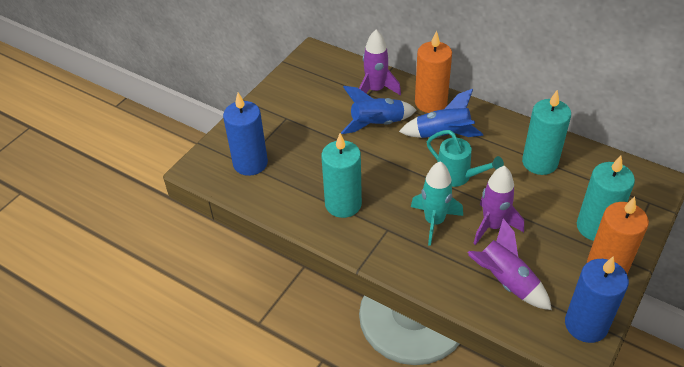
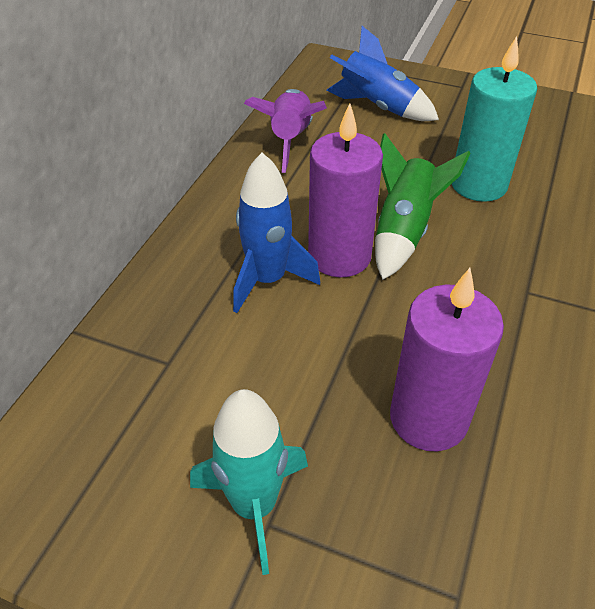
blue candle: 2 -> 0
green rocket: 0 -> 1
orange candle: 2 -> 0
purple candle: 0 -> 2
purple rocket: 3 -> 1
turquoise candle: 3 -> 1
turquoise watering can: 1 -> 0

